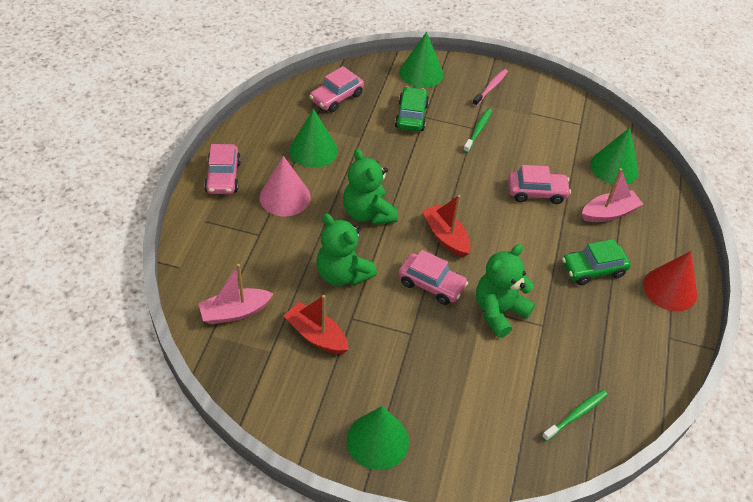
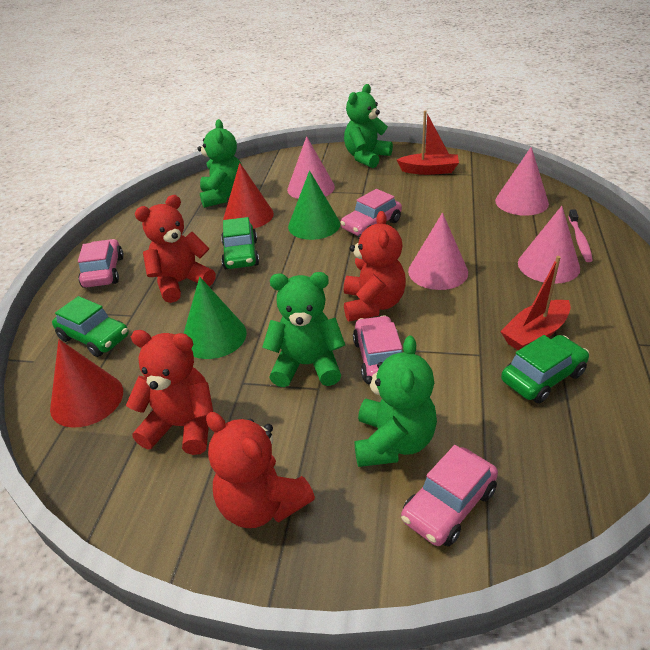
green car: 2 -> 3
green cone: 4 -> 2
green teddy bear: 3 -> 4
green toothbrush: 2 -> 0
pink boat: 2 -> 0
pink cone: 1 -> 4
red cone: 1 -> 2
red teddy bear: 0 -> 4

